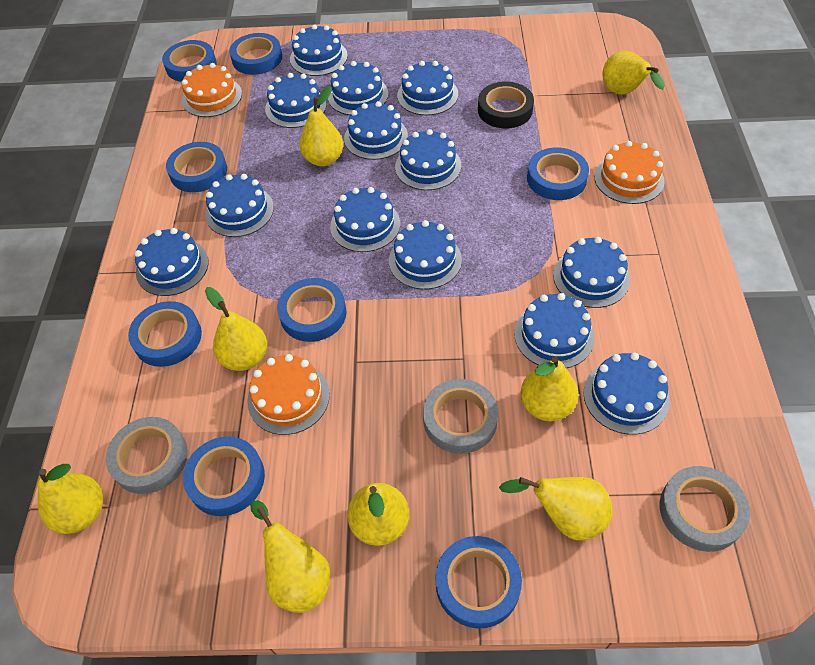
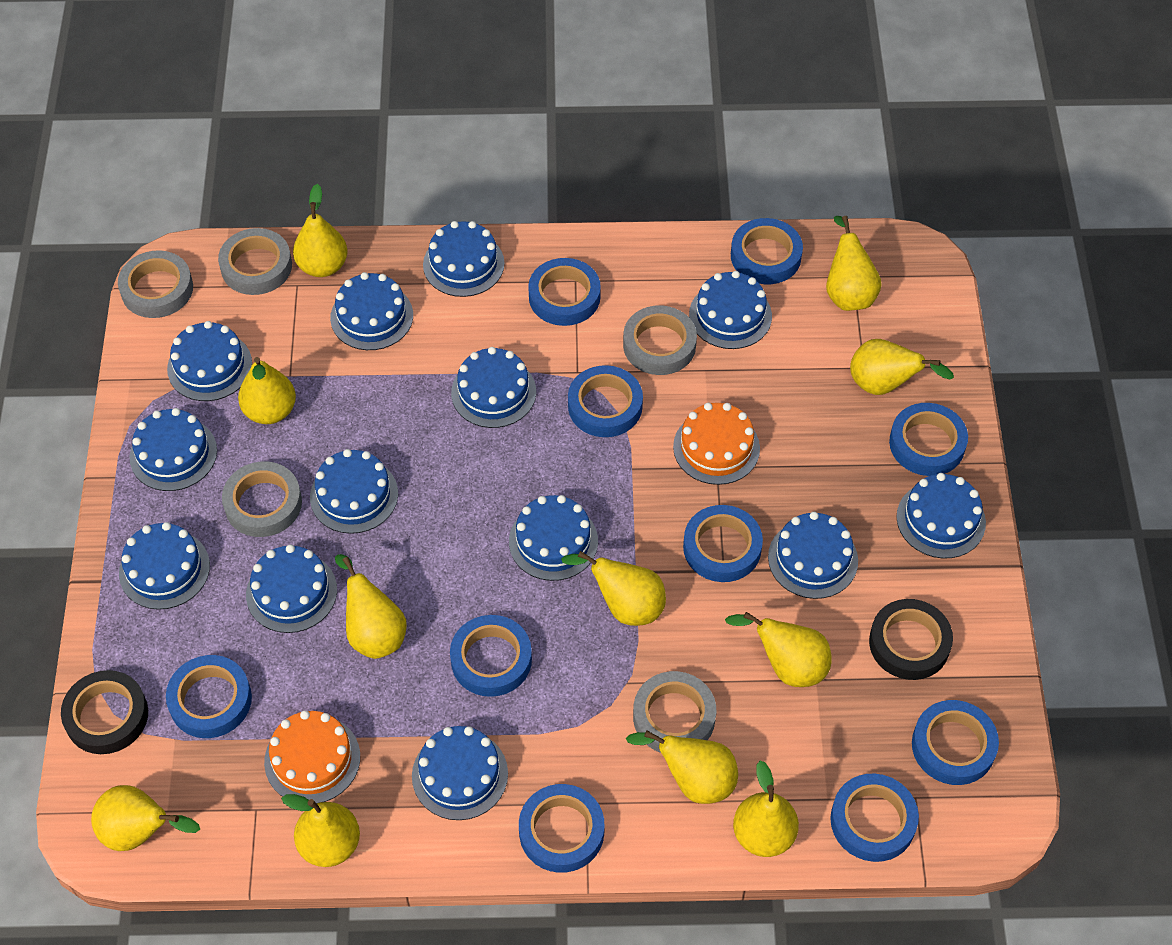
black tape: 1 -> 2
blue tape: 8 -> 10
grey tape: 3 -> 5
orange cake: 3 -> 2
yellow pear: 8 -> 11

